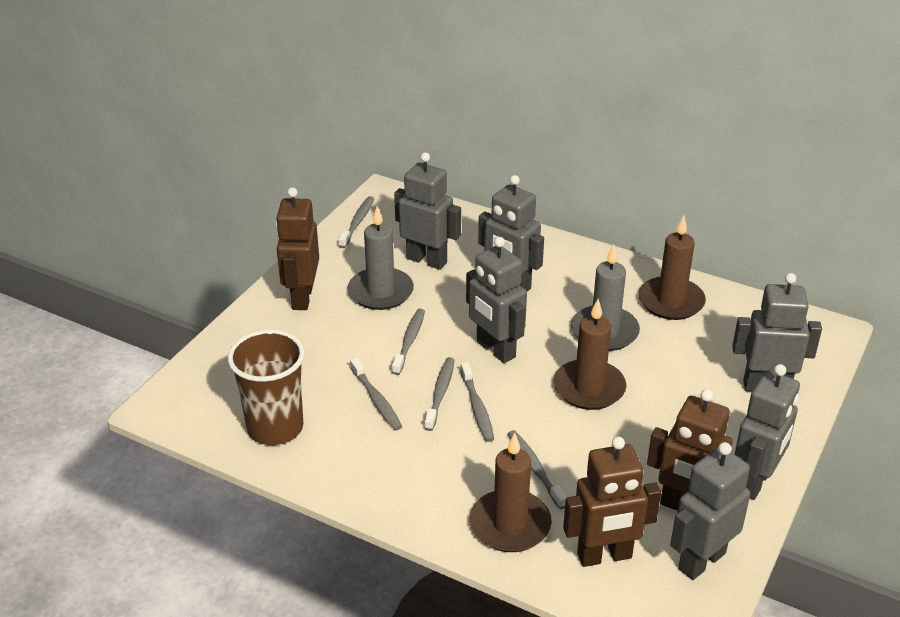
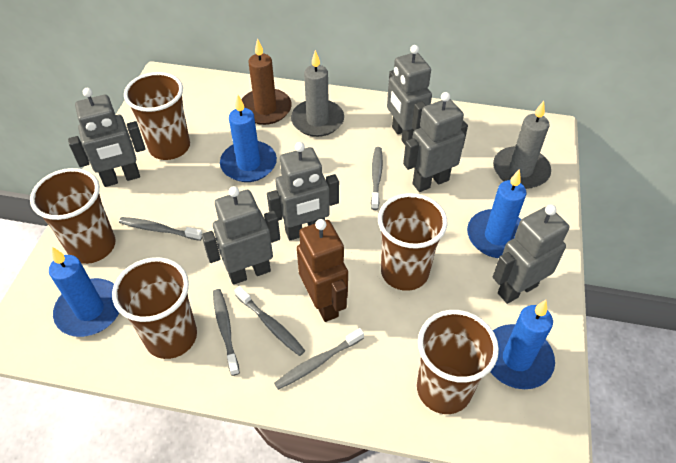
blue candle: 0 -> 4
brown candle: 3 -> 1
brown cup: 1 -> 5
brown robot: 3 -> 1
grey toothbrush: 6 -> 5

